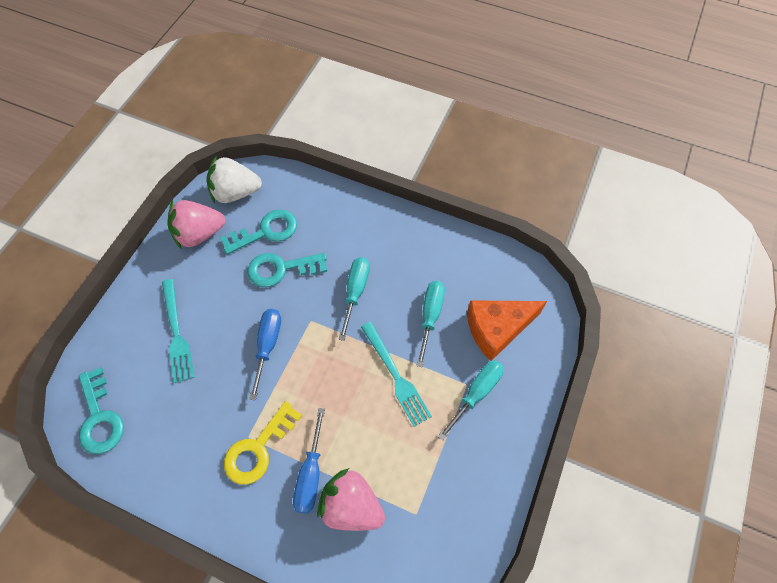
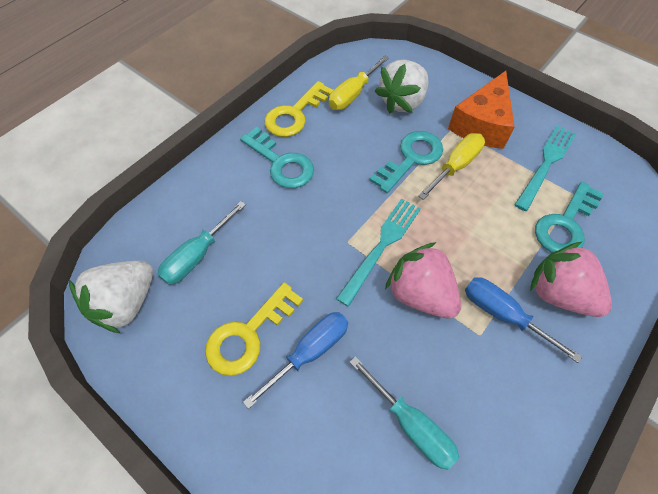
turquoise screwdriver: 3 -> 2
white strawberry: 1 -> 2
yellow key: 1 -> 2
yellow screwdriver: 0 -> 2

